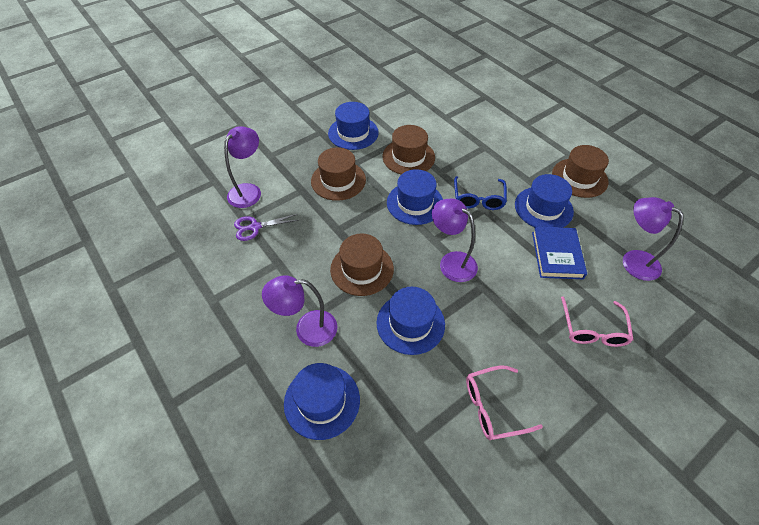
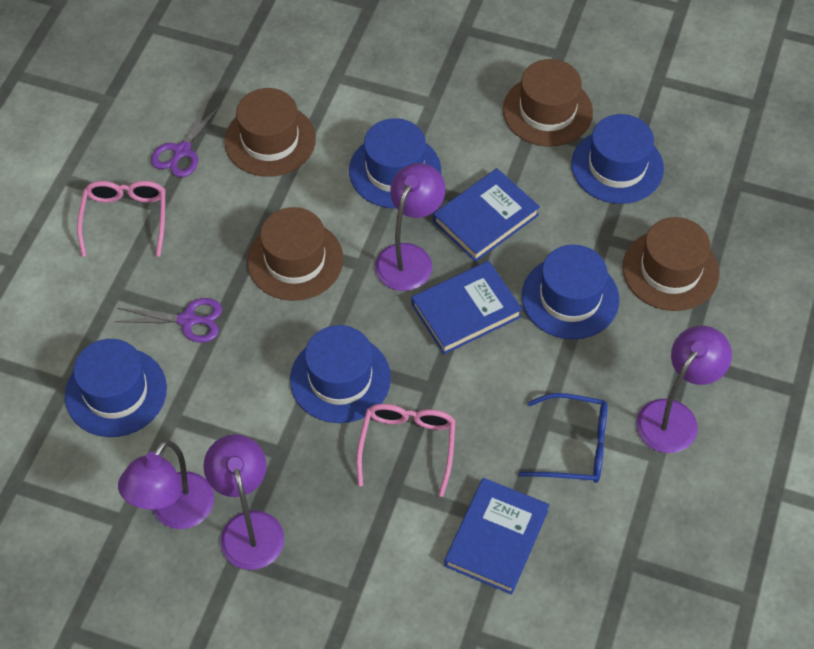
blue book: 1 -> 3
purple scissors: 1 -> 2

